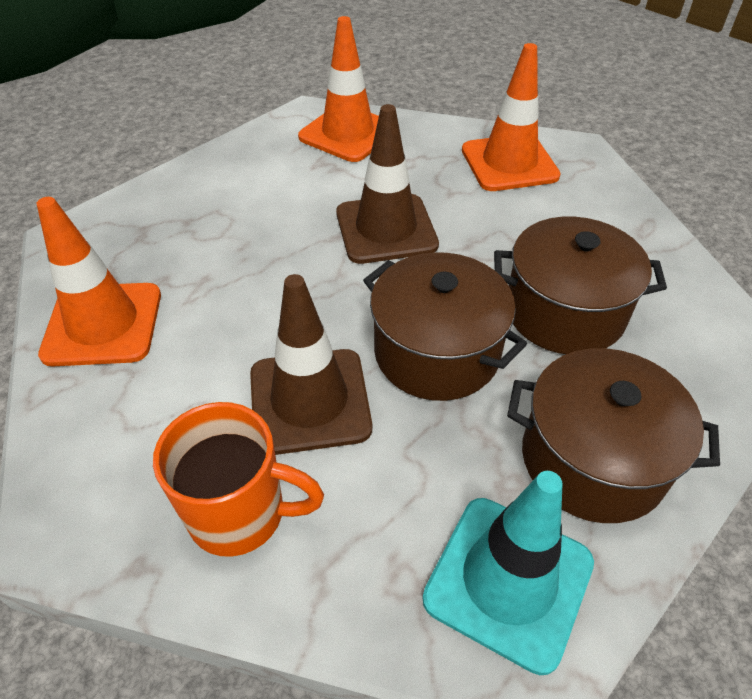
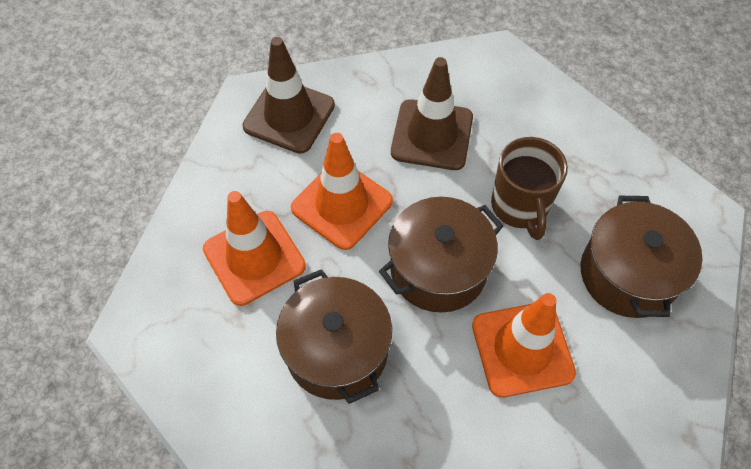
brown mug: 0 -> 1
orange mug: 1 -> 0
turquoise traffic cone: 1 -> 0

